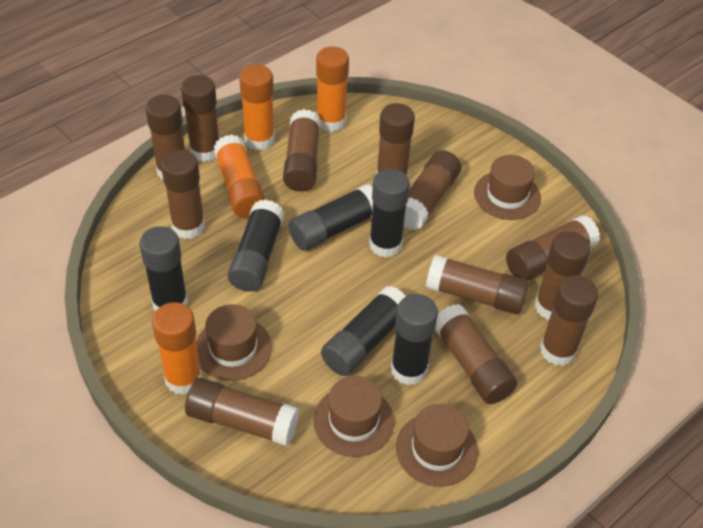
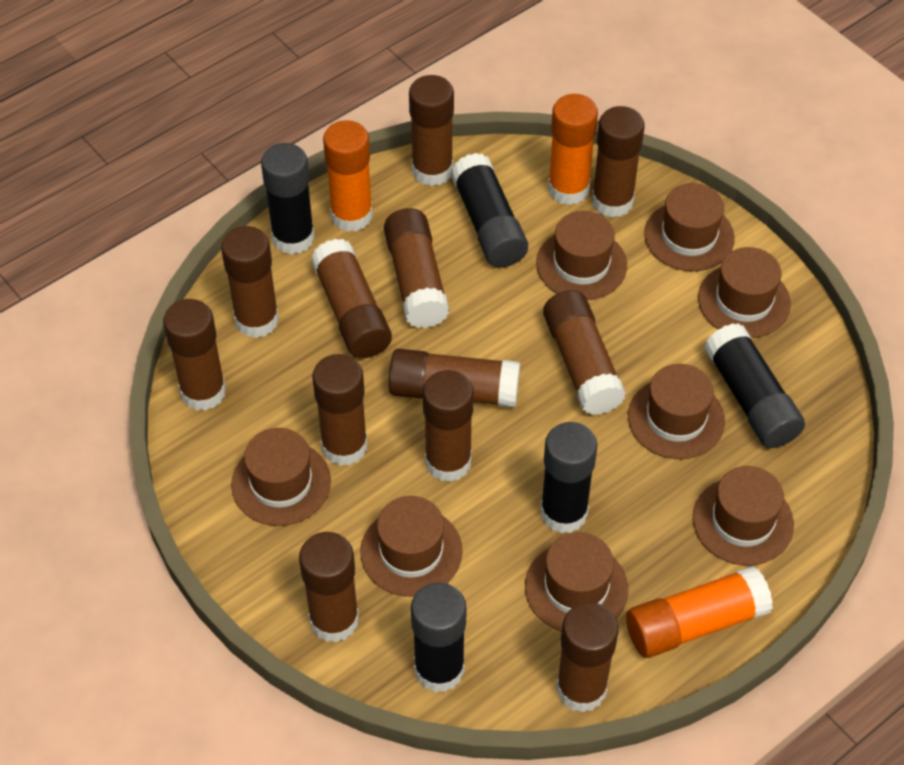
black glue stick: 6 -> 5
brown hat: 4 -> 8
orange glue stick: 4 -> 3

